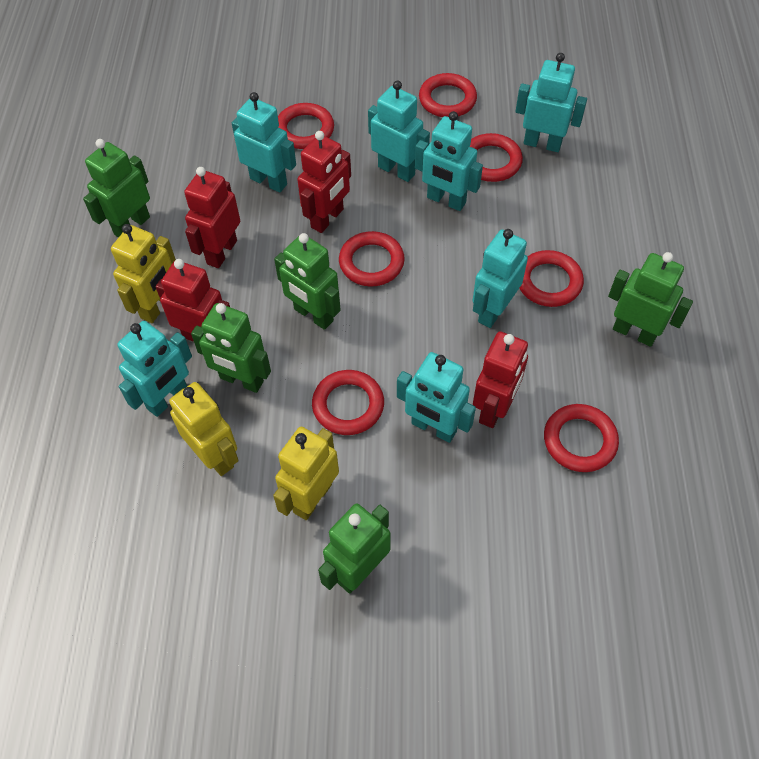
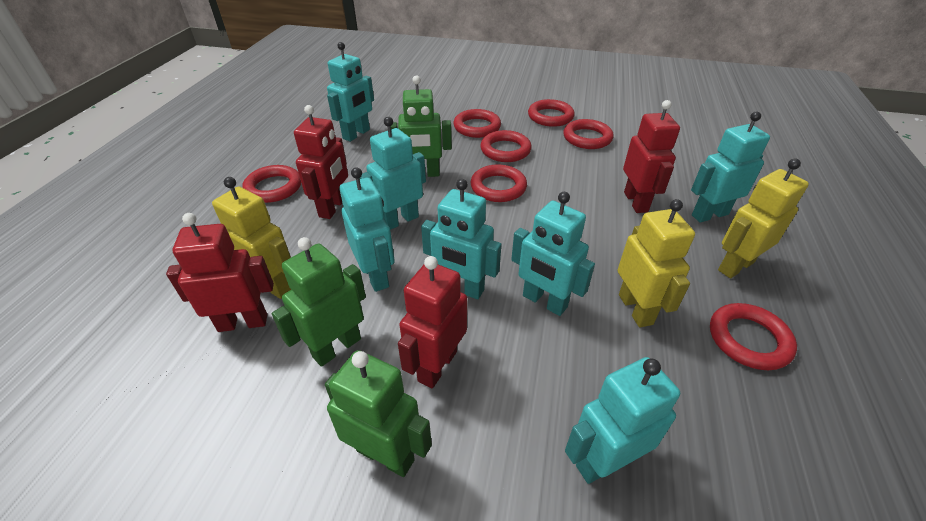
green robot: 5 -> 3

